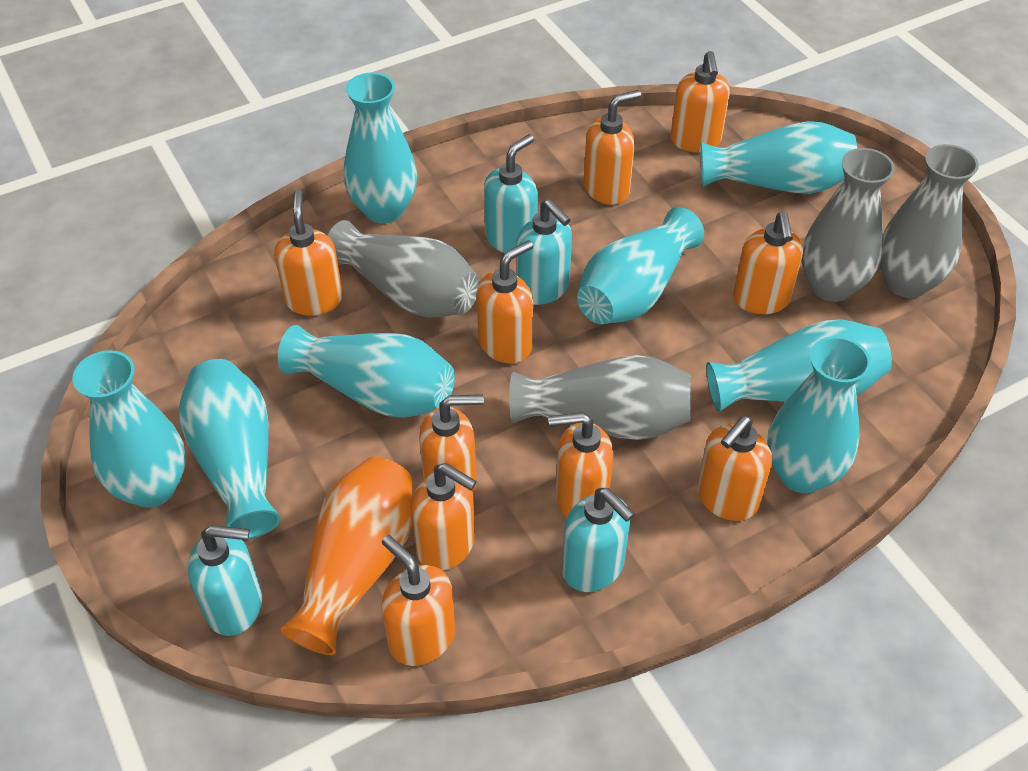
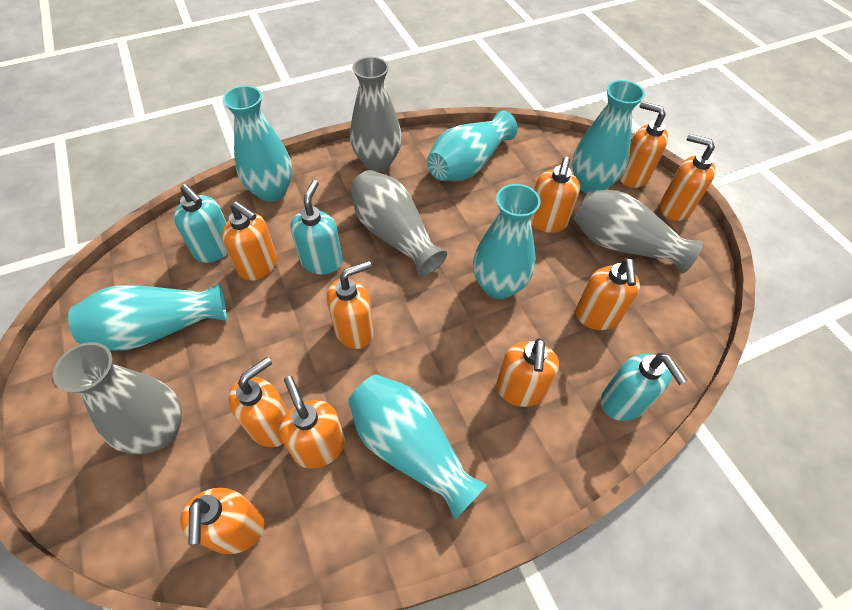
orange vase: 1 -> 0
turquoise soap dispenser: 4 -> 3
turquoise vase: 8 -> 6

